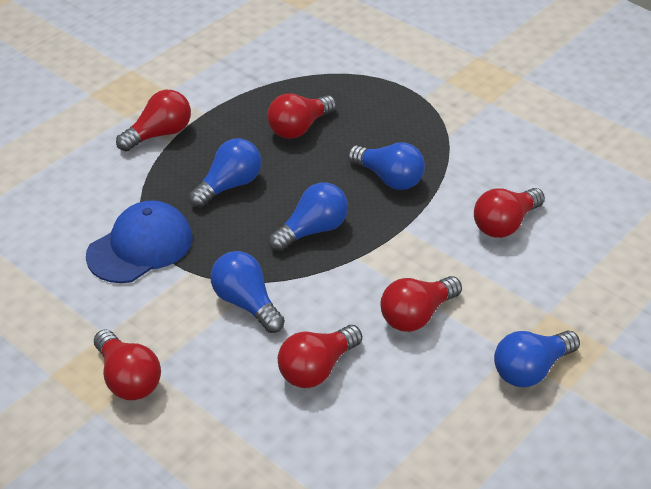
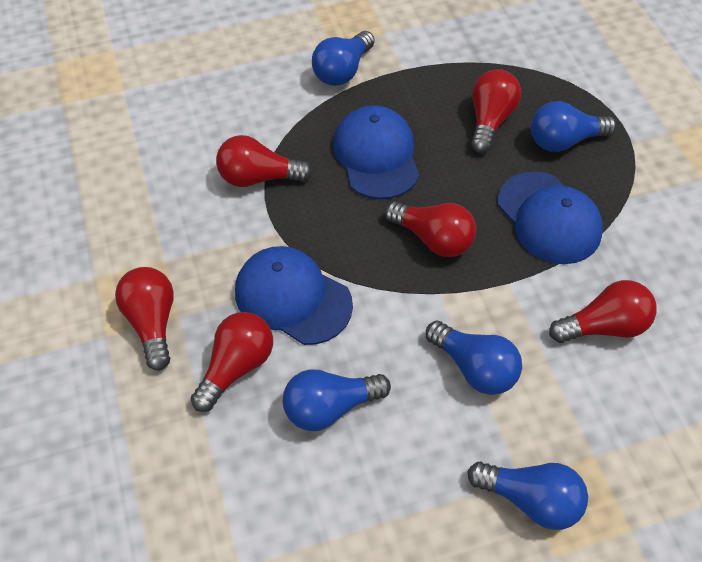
blue cap: 1 -> 3

